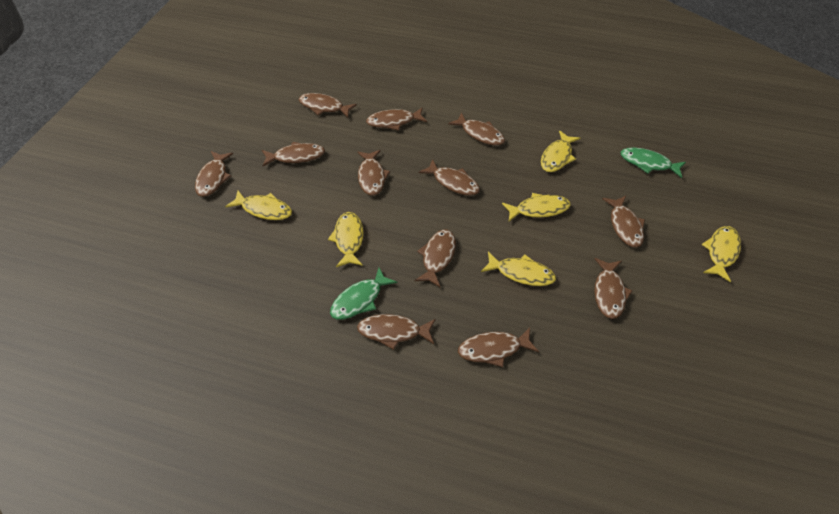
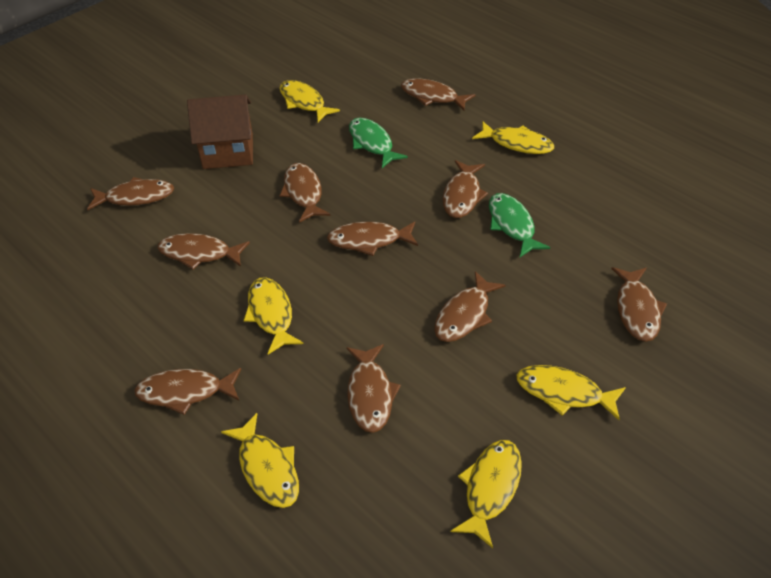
brown fish: 12 -> 10
brown house: 0 -> 1

